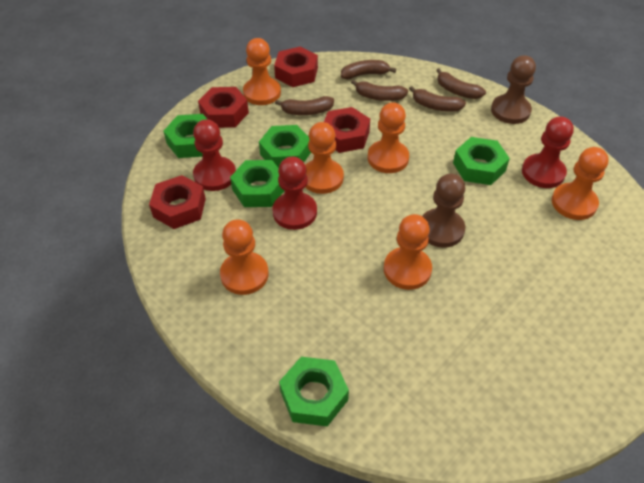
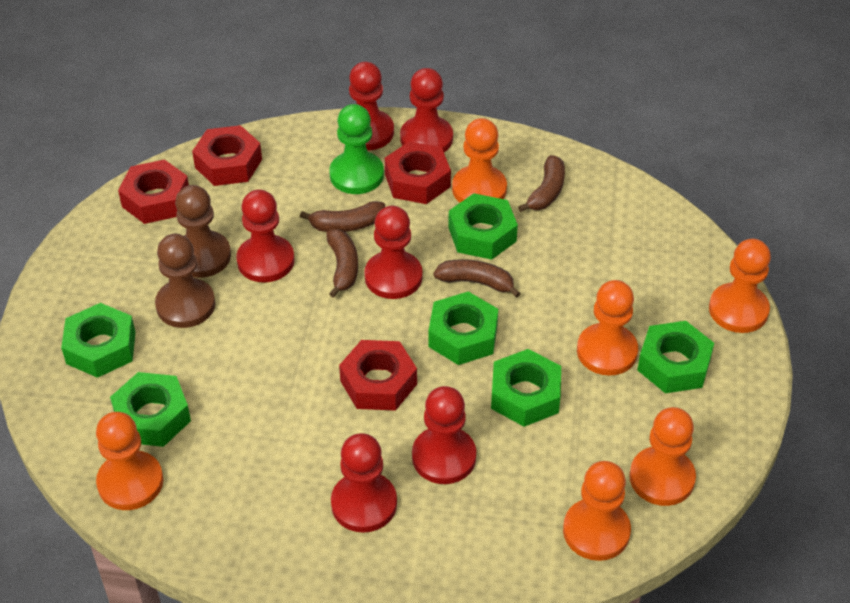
brown banana: 5 -> 4
green nut: 5 -> 6
green pawn: 0 -> 1
red pawn: 3 -> 6

